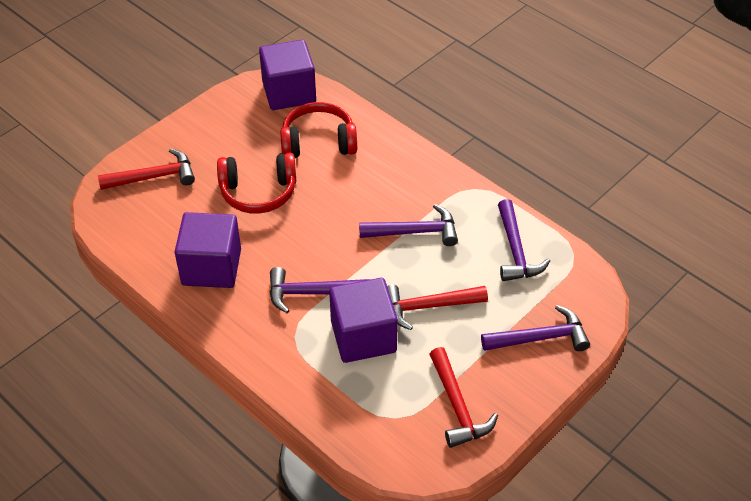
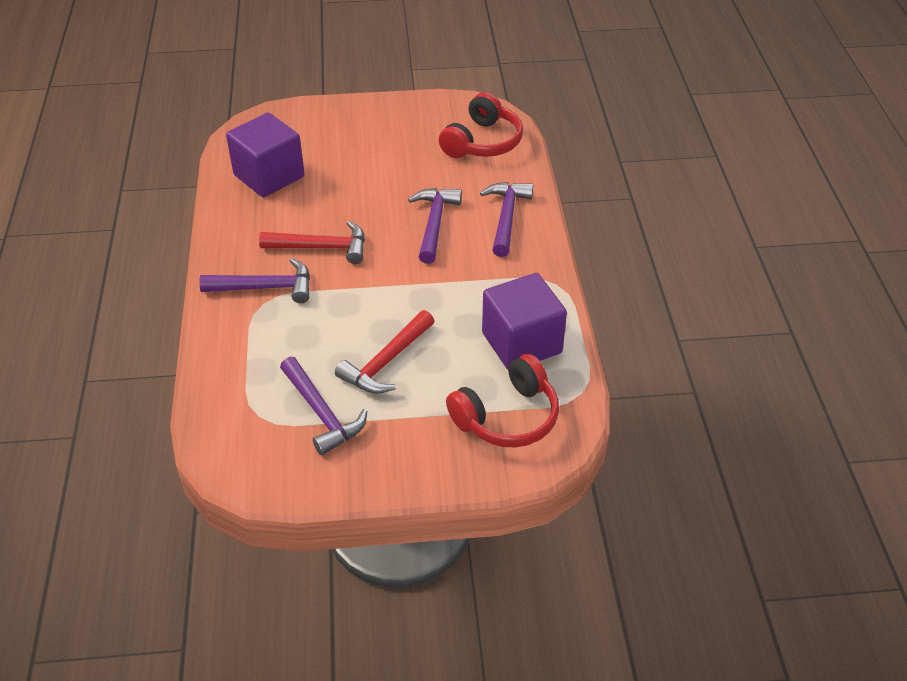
purple cube: 3 -> 2
red hammer: 3 -> 2

